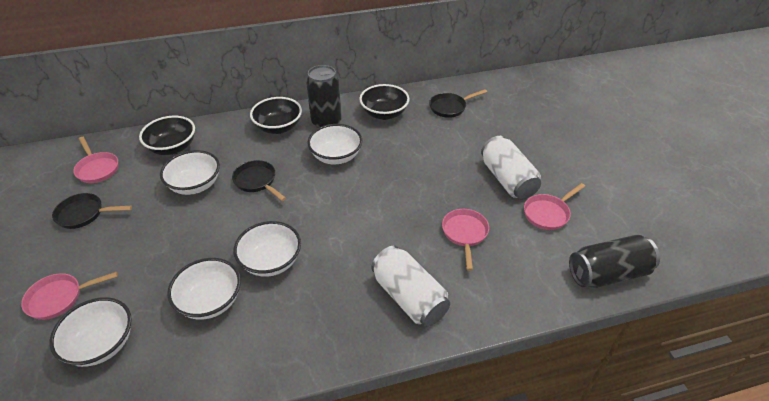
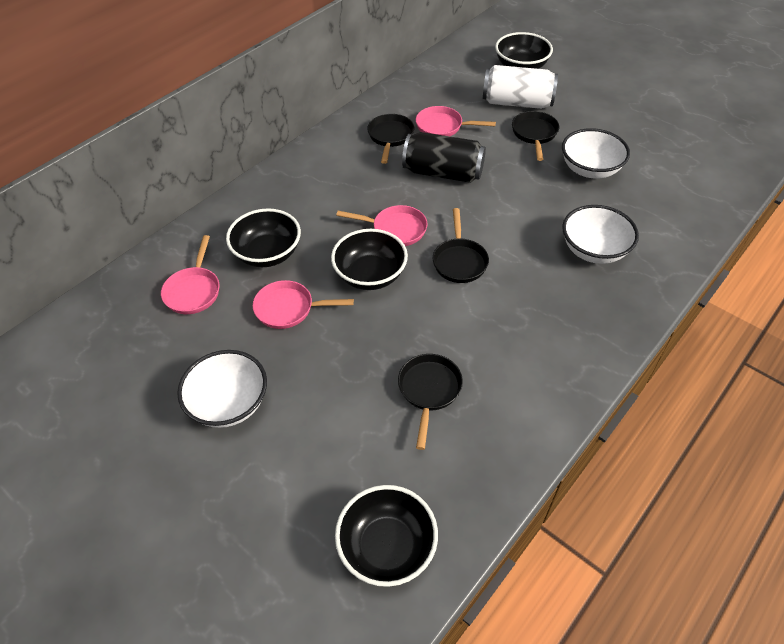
black bowl: 3 -> 4
black can: 2 -> 1
black pan: 3 -> 4
white bowl: 5 -> 3
white can: 2 -> 1

